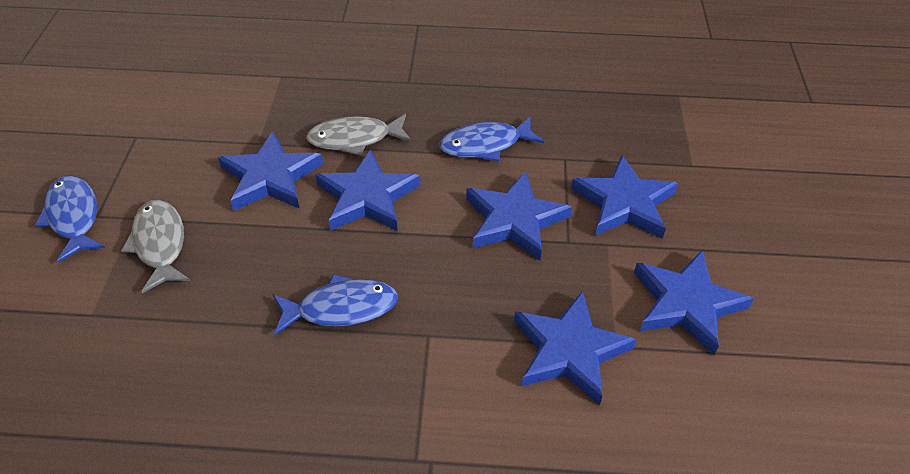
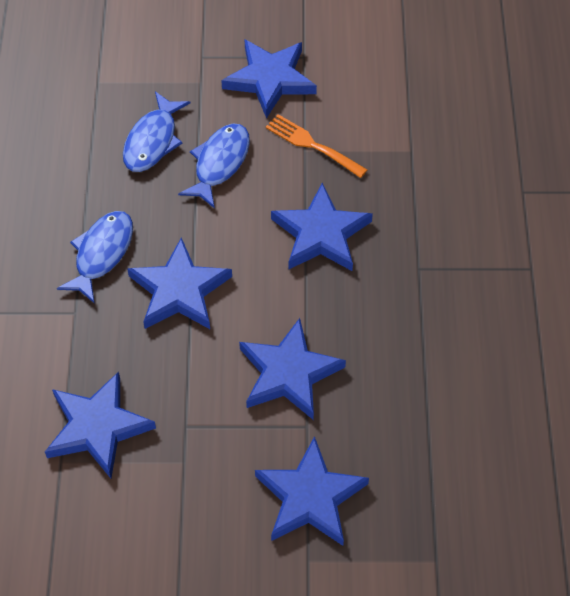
grey fish: 2 -> 0
orange fork: 0 -> 1

